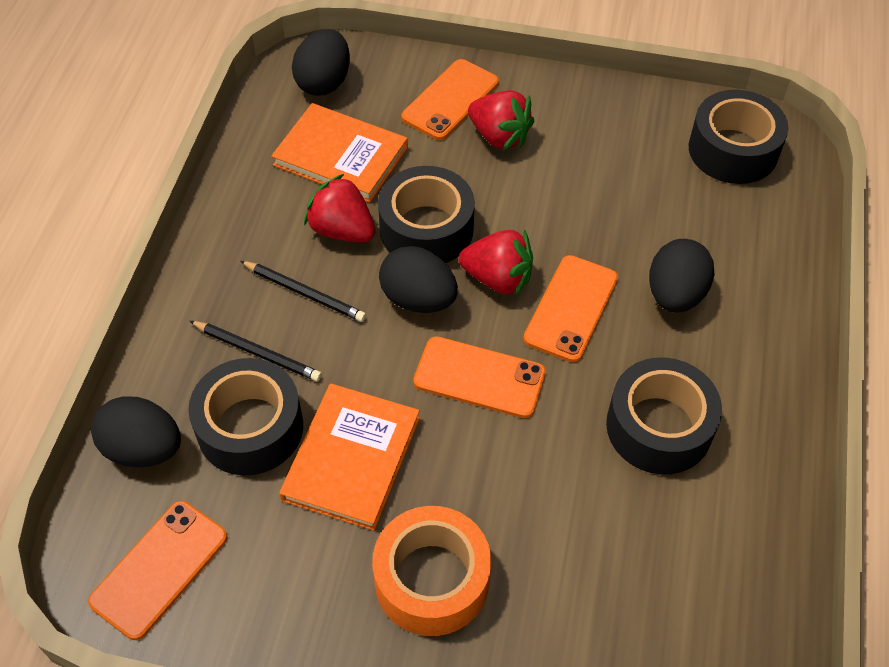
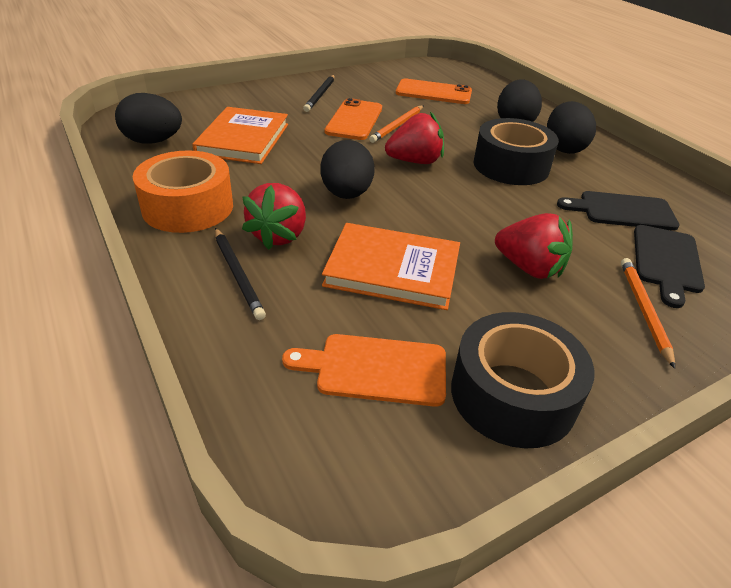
black cutting board: 0 -> 2
black tape: 4 -> 2
orange cutting board: 0 -> 1
orange pencil: 0 -> 2
orange phone: 4 -> 2

